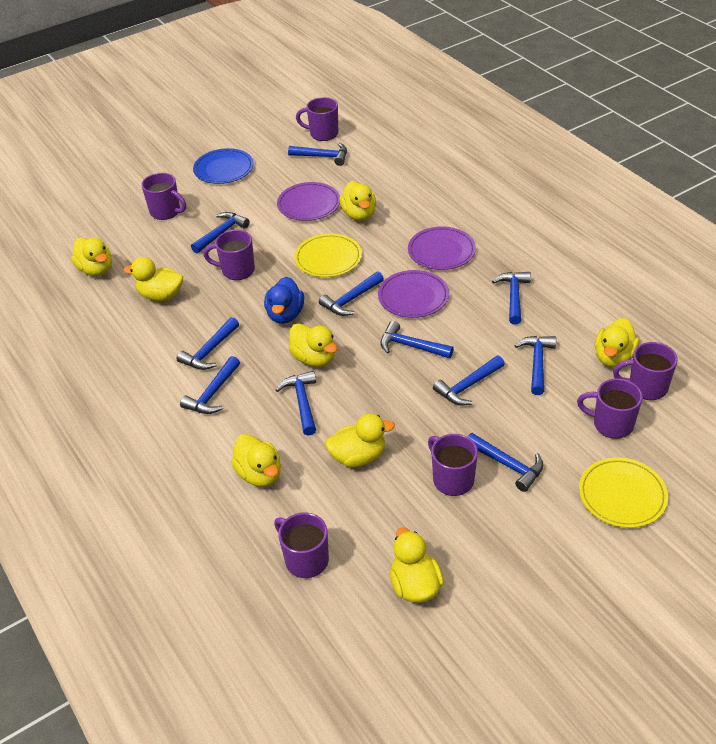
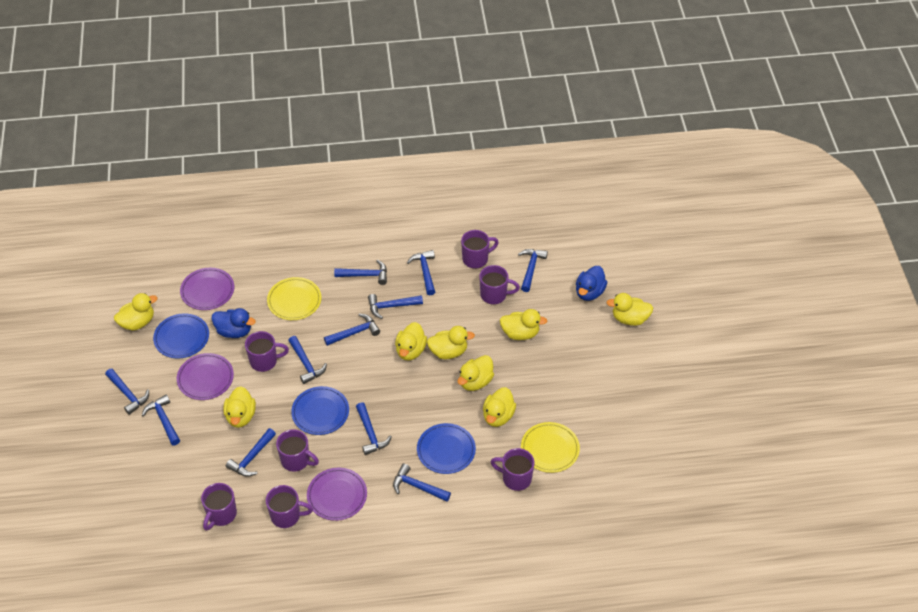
blue duck: 1 -> 2
blue plate: 1 -> 3

